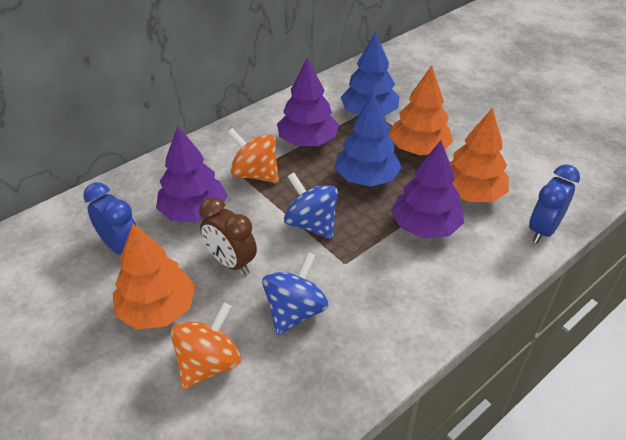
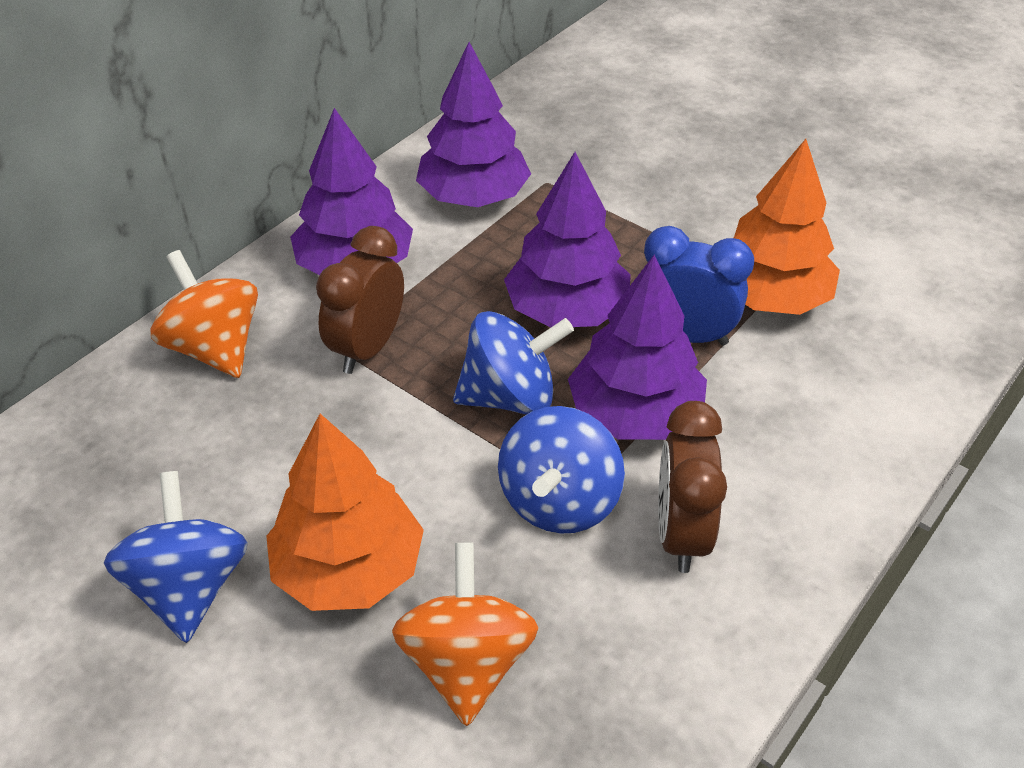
blue clock: 2 -> 1
blue spinning top: 2 -> 3
blue tree: 2 -> 0
brown clock: 1 -> 2
orange tree: 3 -> 2
purple tree: 3 -> 4

